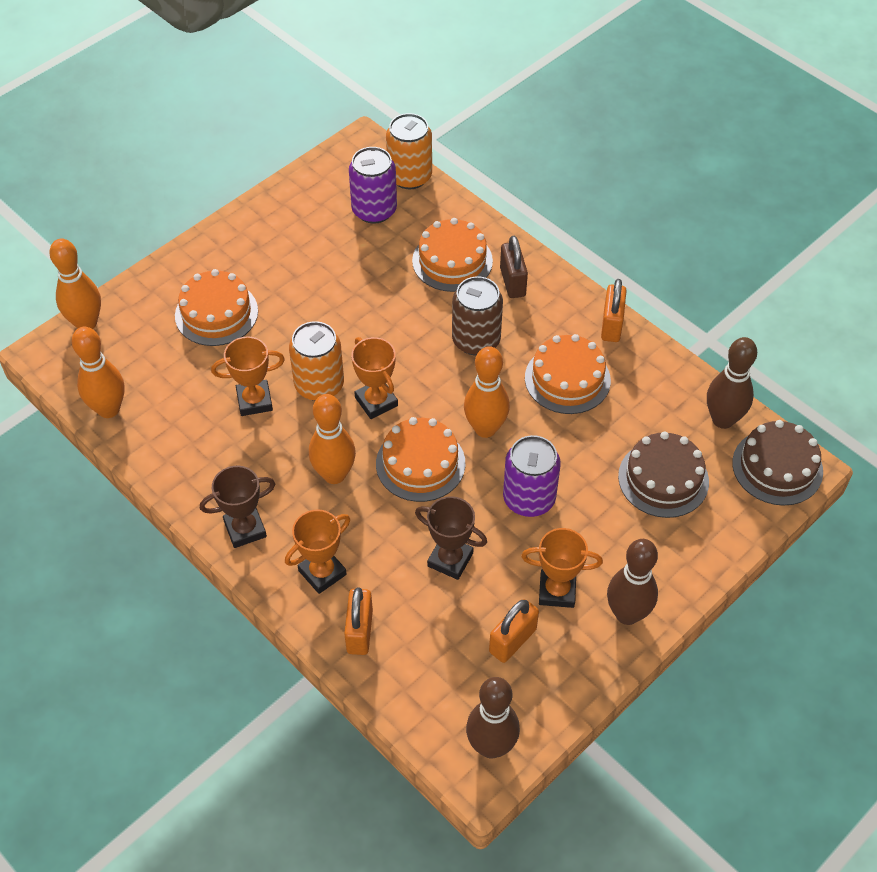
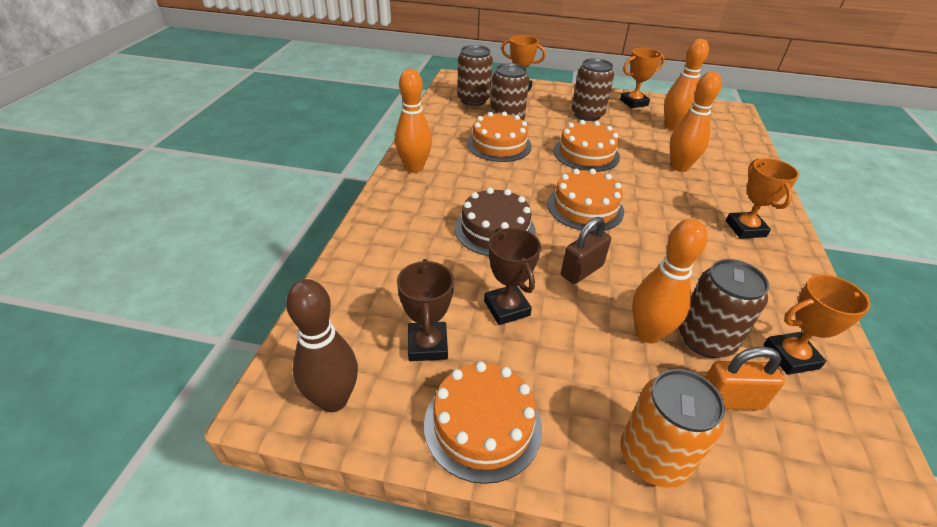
brown bowling pin: 3 -> 1
brown cake: 2 -> 1
brown can: 1 -> 4
orange can: 2 -> 1
orange padlock: 3 -> 1
purple can: 2 -> 0

